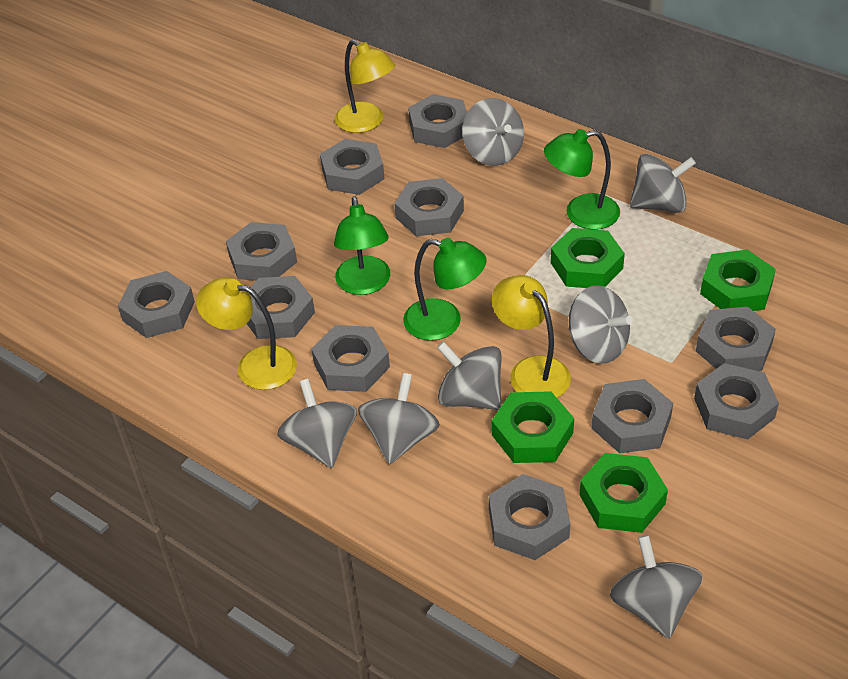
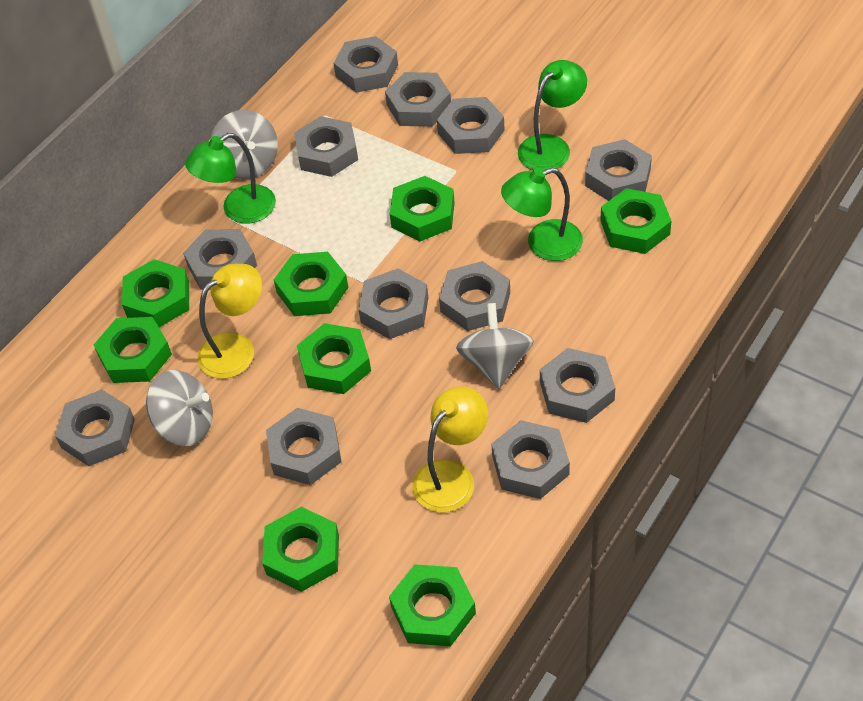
green nut: 4 -> 8
grey nut: 11 -> 12
grey spinning top: 7 -> 3
yellow lamp: 3 -> 2

